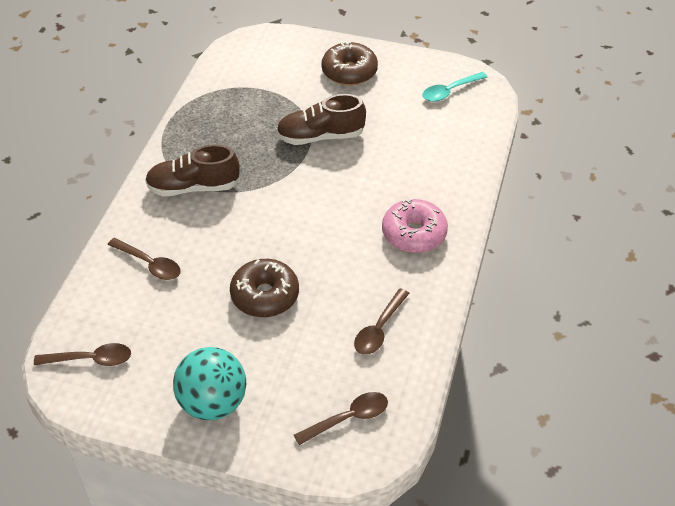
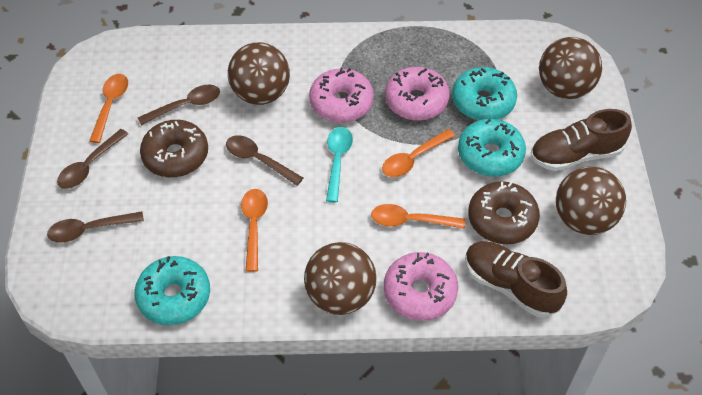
brown ball: 0 -> 4
orange spoon: 0 -> 4
pink donut: 1 -> 3
turquoise ball: 1 -> 0
turquoise donut: 0 -> 3

